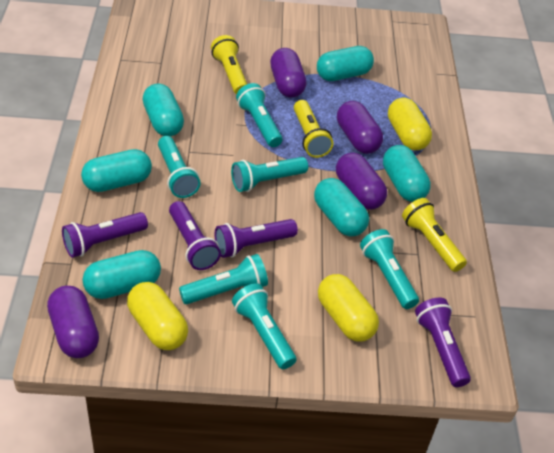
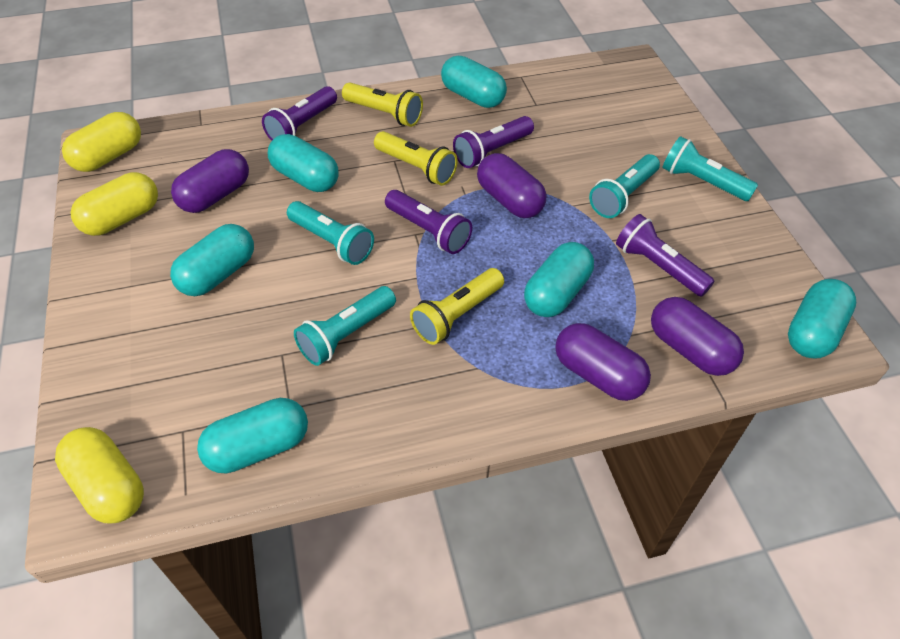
turquoise flashlight: 6 -> 4

